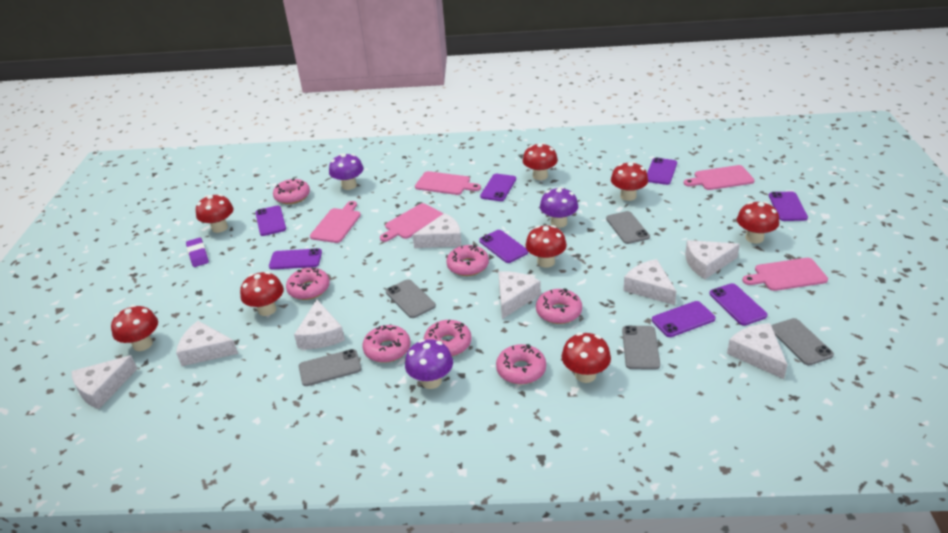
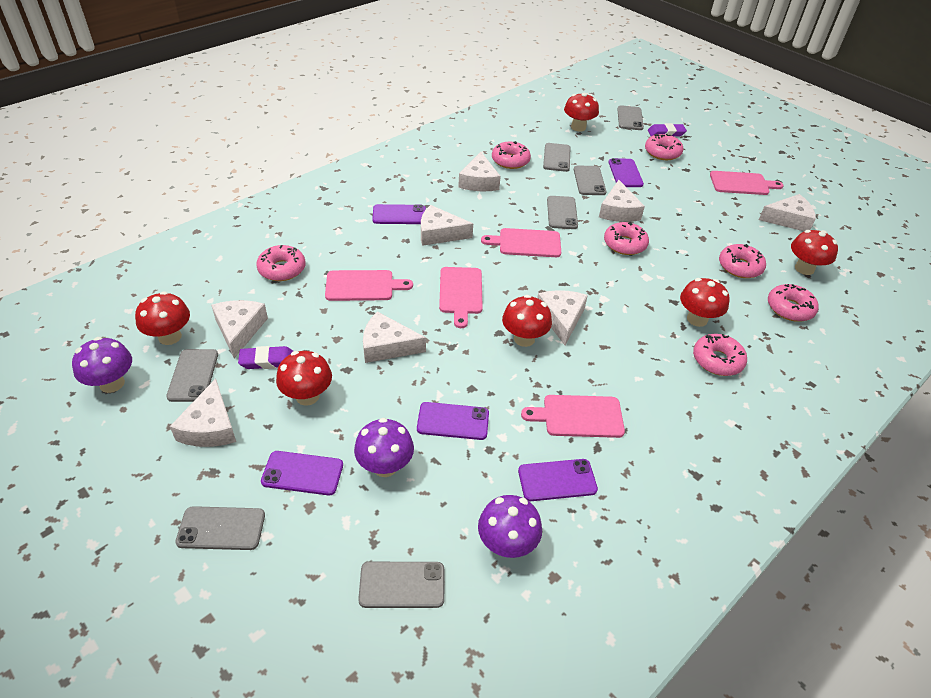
grey phone: 5 -> 7
purple eraser: 1 -> 2
purple phone: 8 -> 5
red mushroom: 8 -> 6

